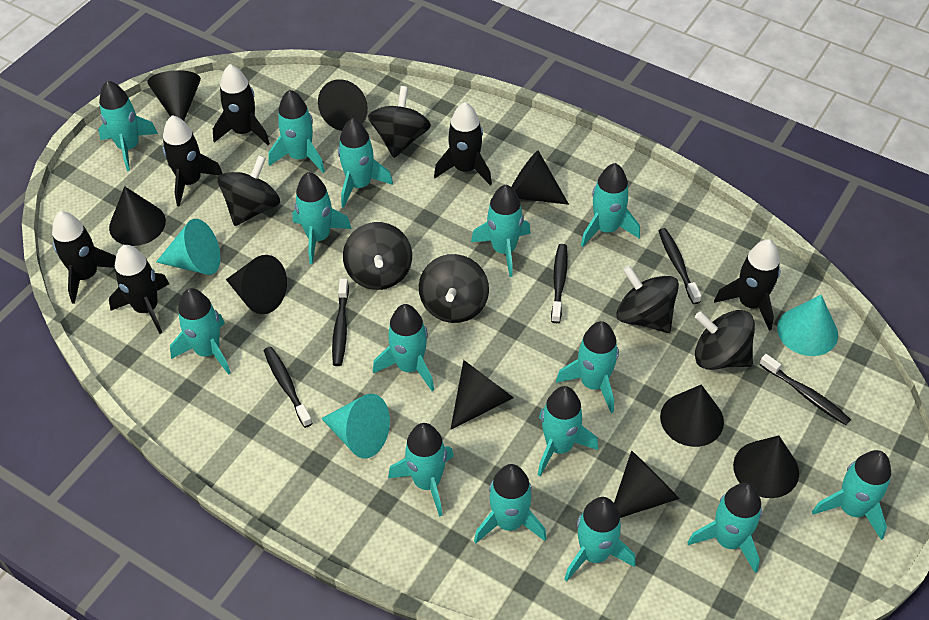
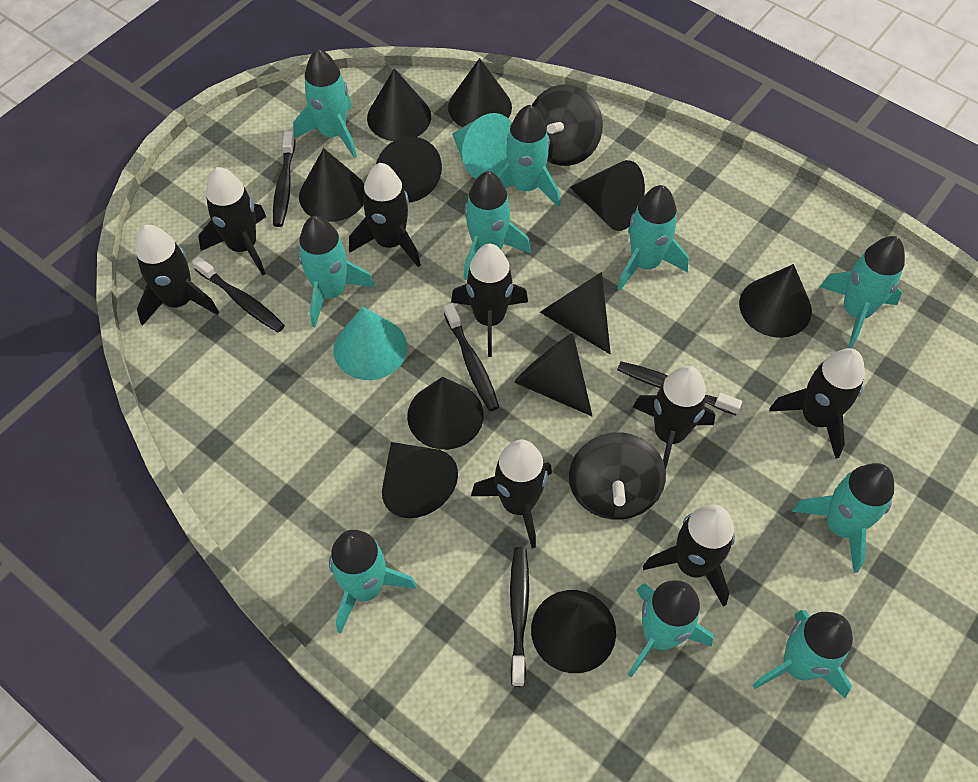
black cone: 9 -> 11
black rocket: 6 -> 8
black spinning top: 6 -> 2
turquoise cone: 3 -> 2
turquoise rocket: 15 -> 10

